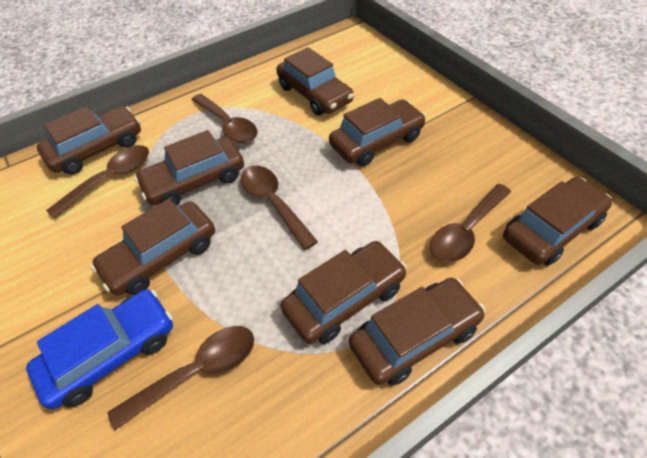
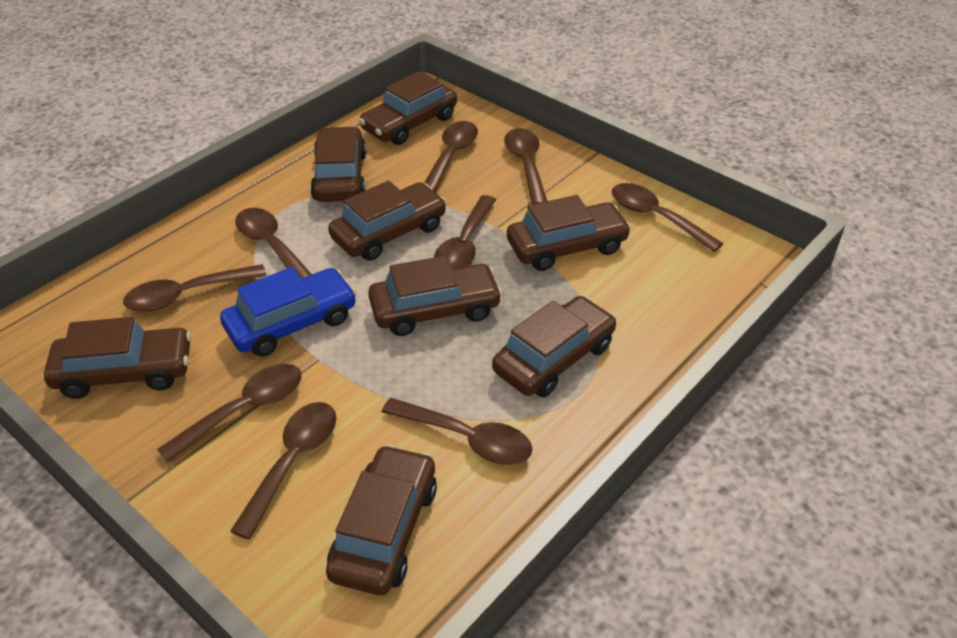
brown spoon: 5 -> 9

